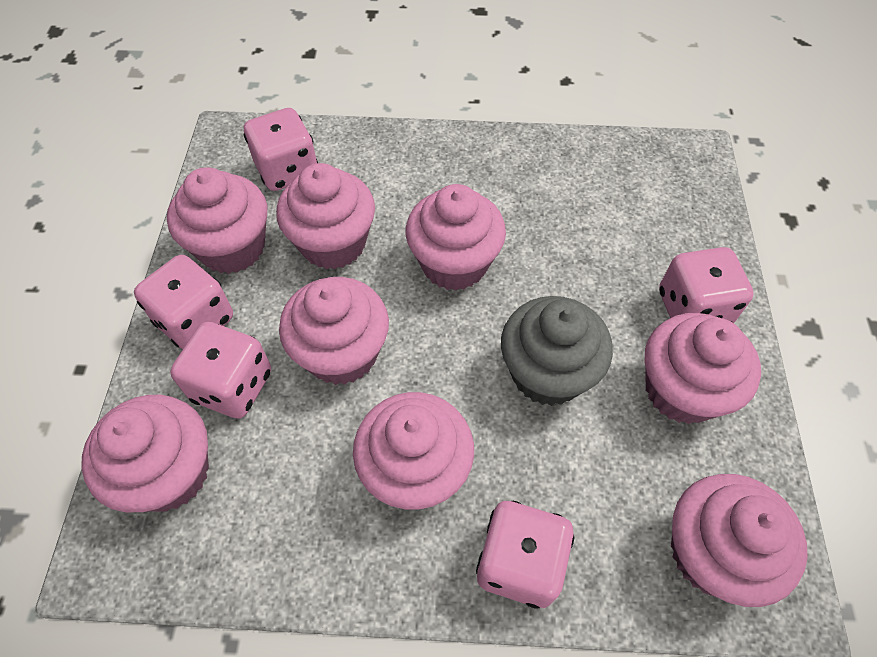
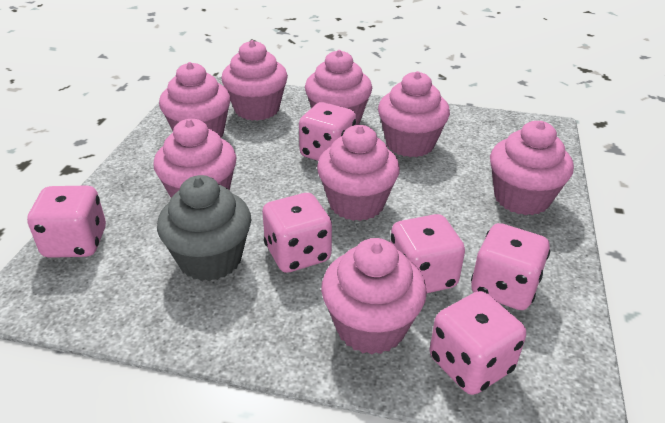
pink dice: 5 -> 6

